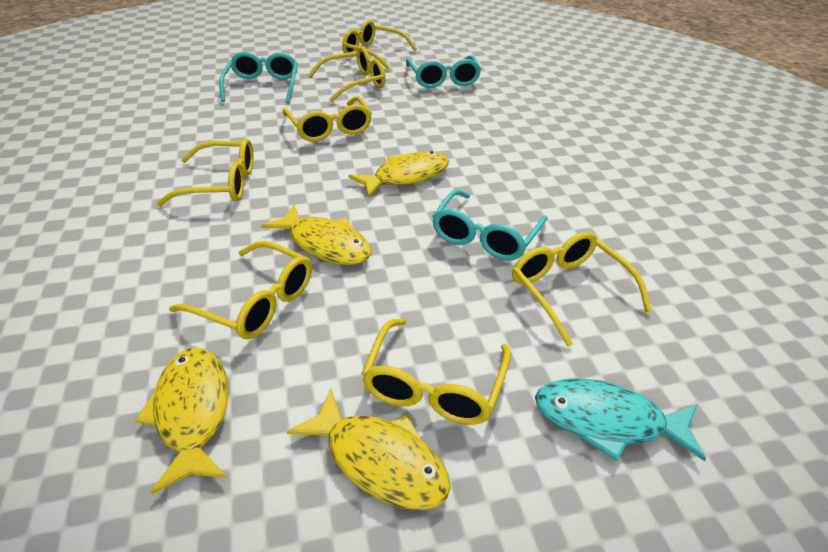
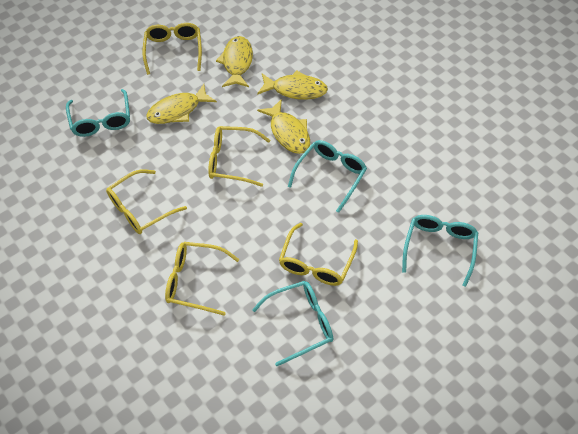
turquoise fish: 1 -> 0
turquoise glasses: 3 -> 4
yellow glasses: 7 -> 5

